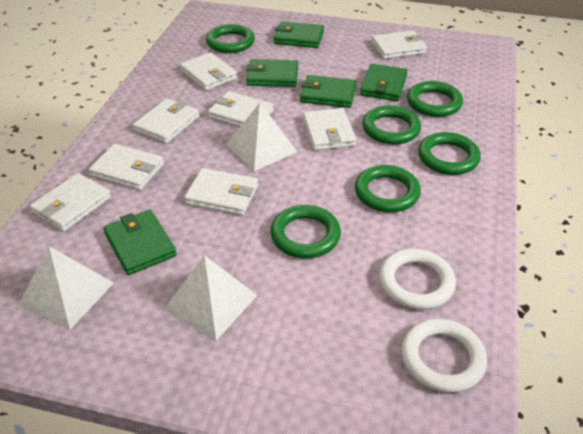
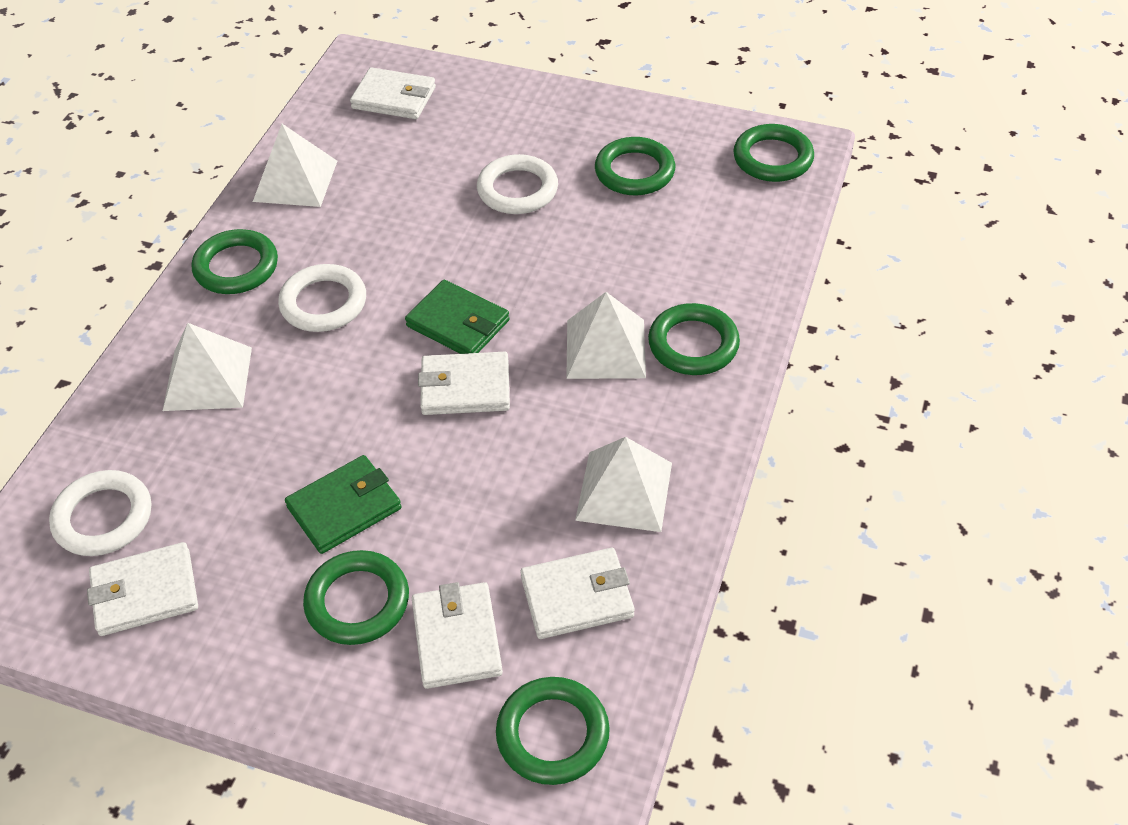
green wallet: 5 -> 2
white pyramid: 3 -> 4
white ring: 2 -> 3
white wallet: 8 -> 5

